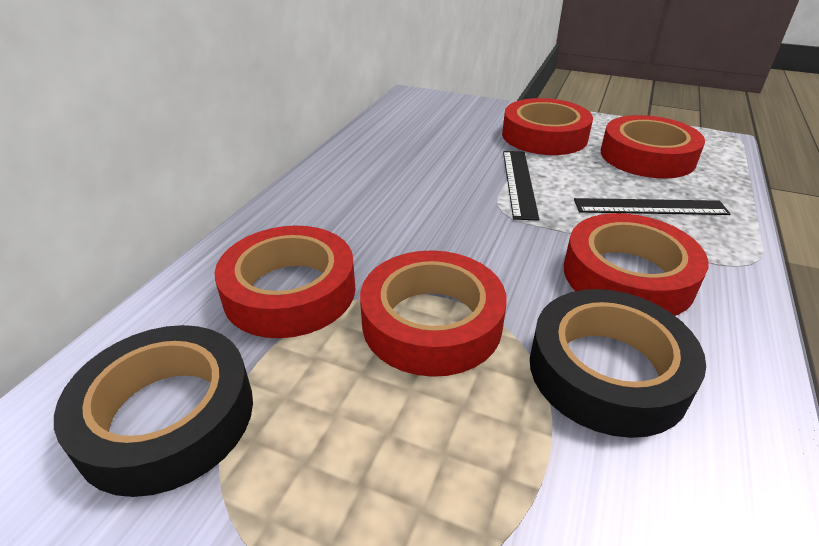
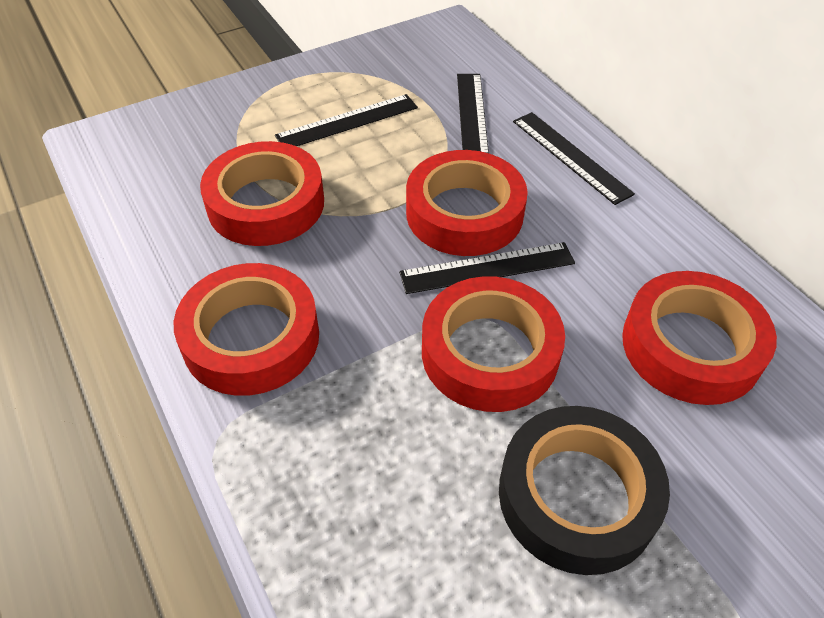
black ruler: 2 -> 4
black tape: 2 -> 1

